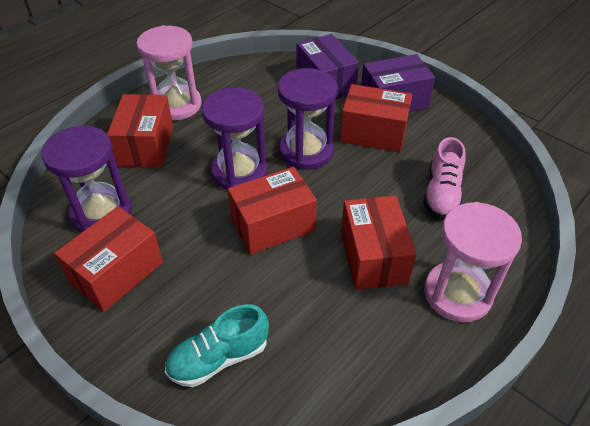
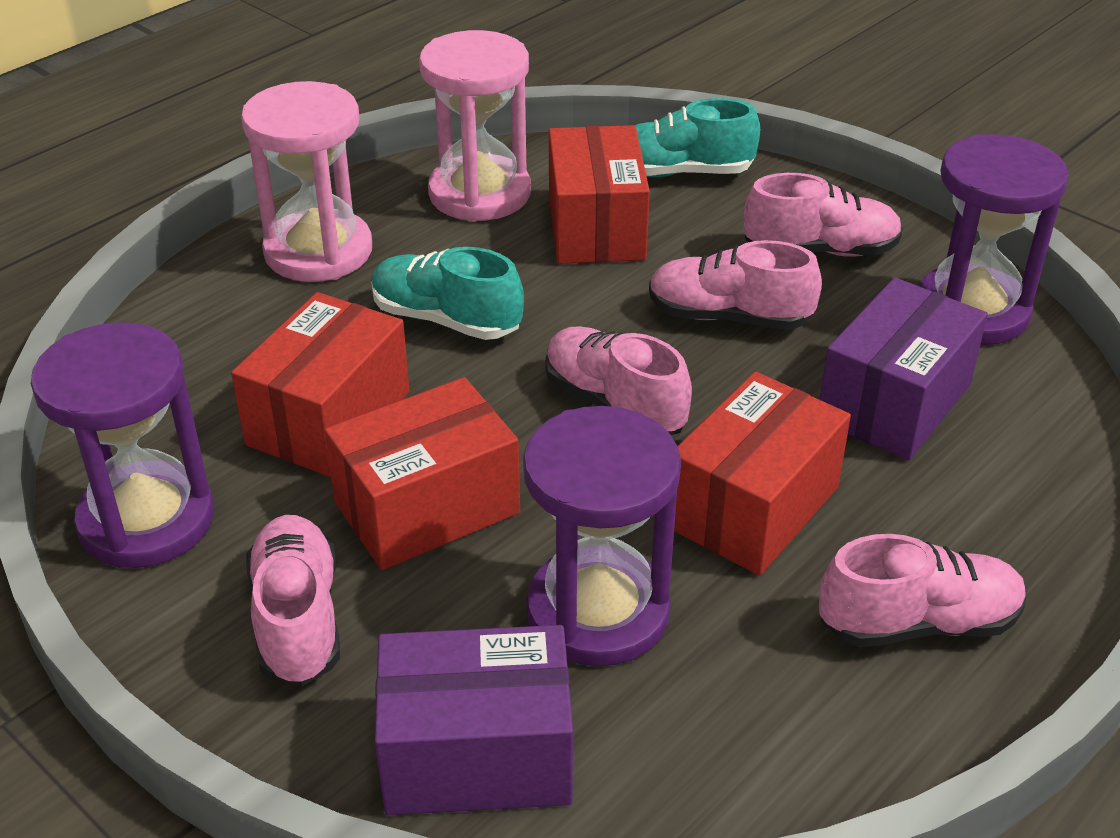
pink shoe: 1 -> 5
red box: 5 -> 4
turquoise shoe: 1 -> 2

